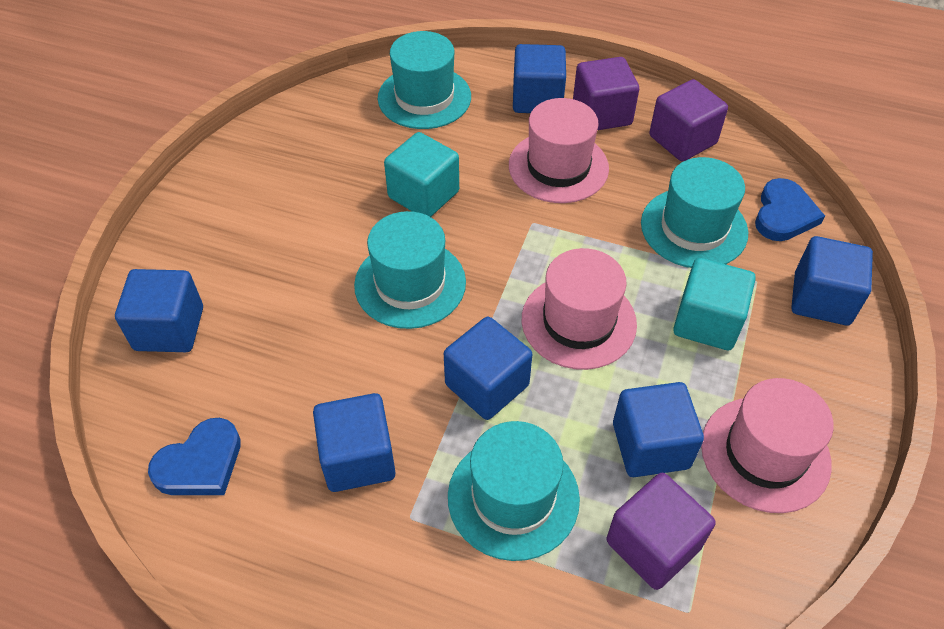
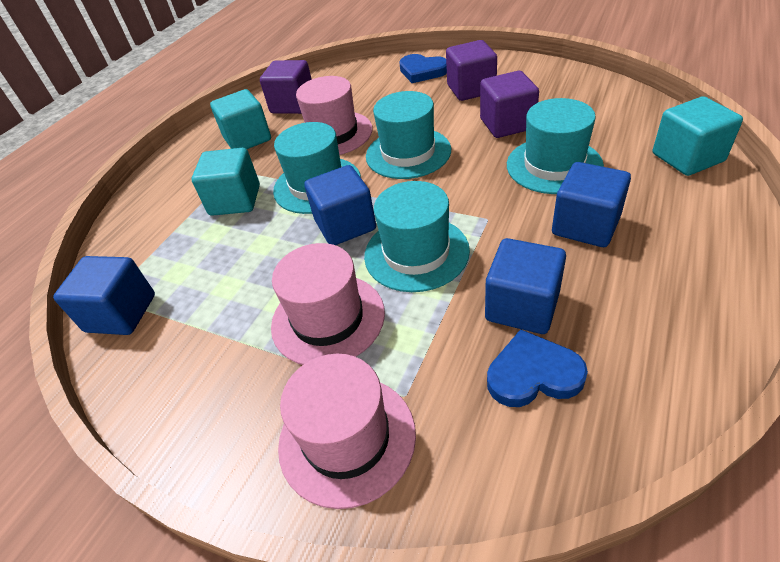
blue cube: 6 -> 4
turquoise cube: 2 -> 3

